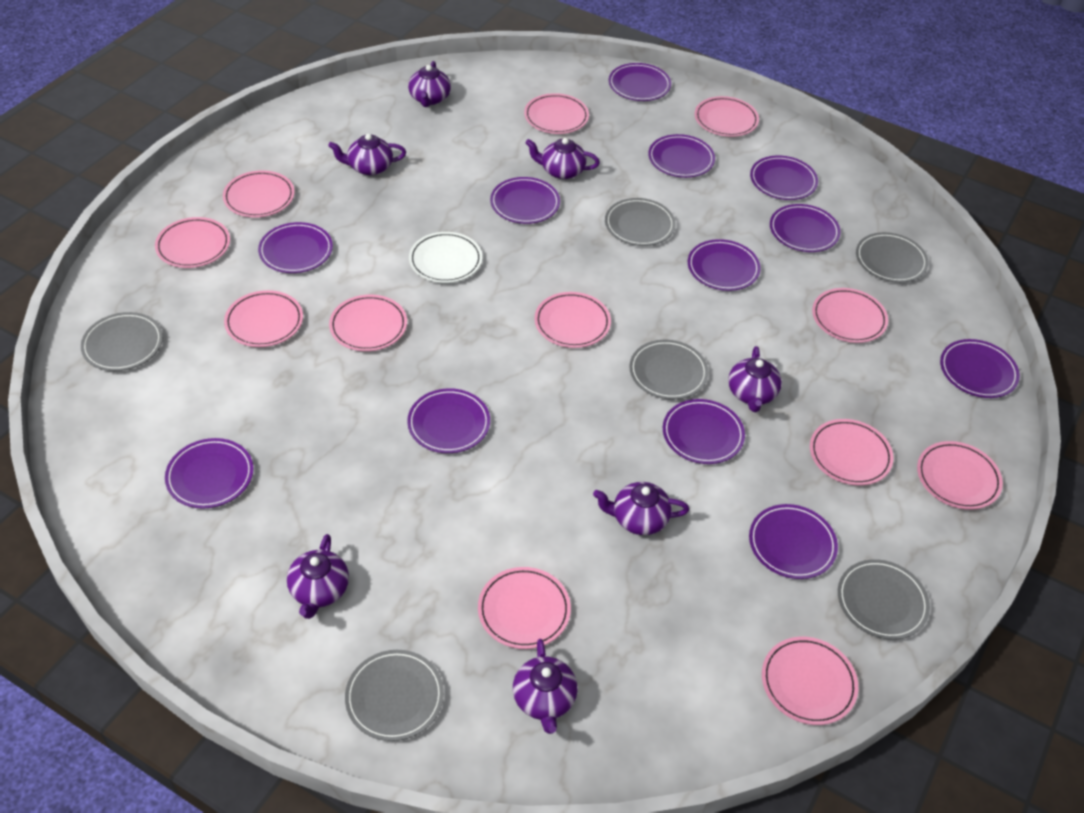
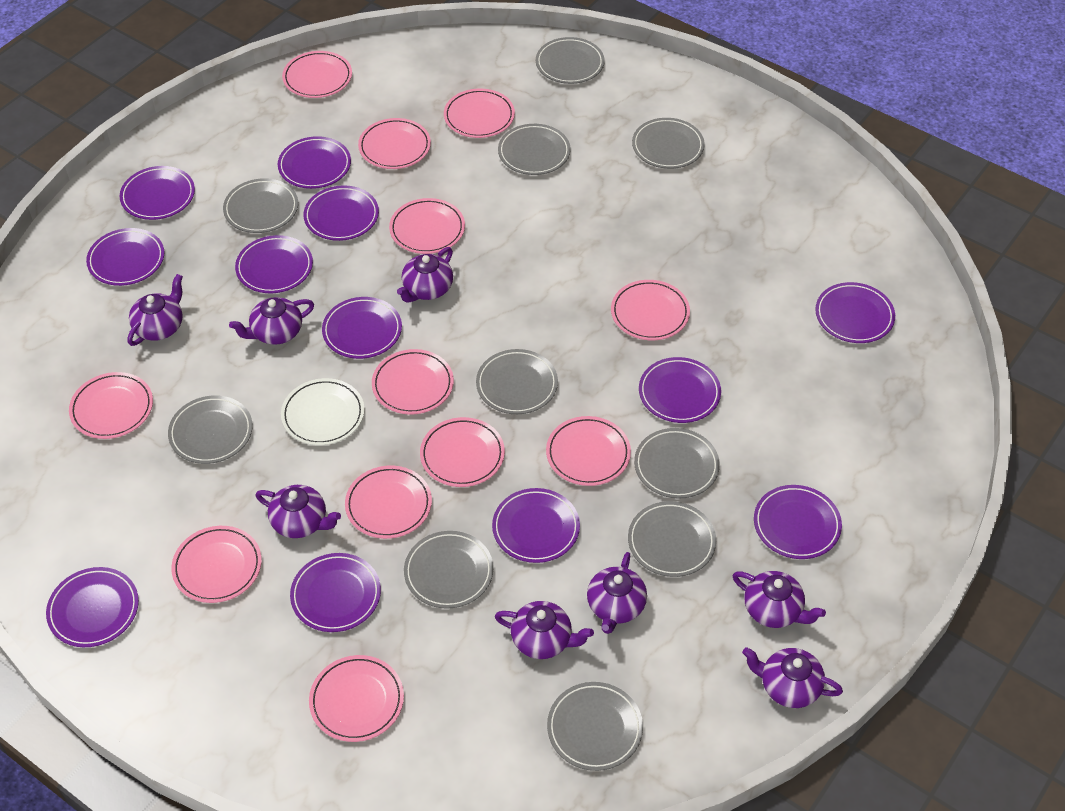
grey plate: 6 -> 10
purple teapot: 7 -> 8

